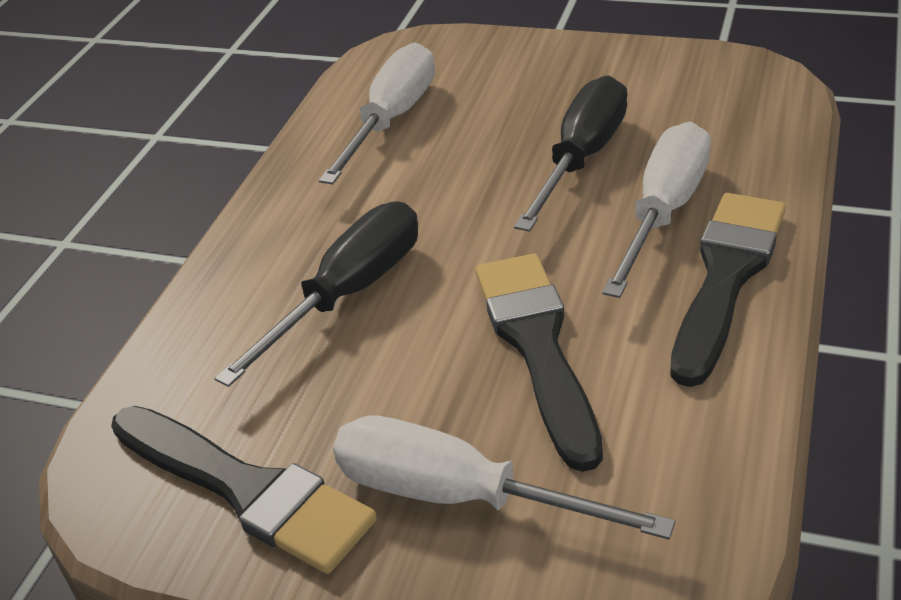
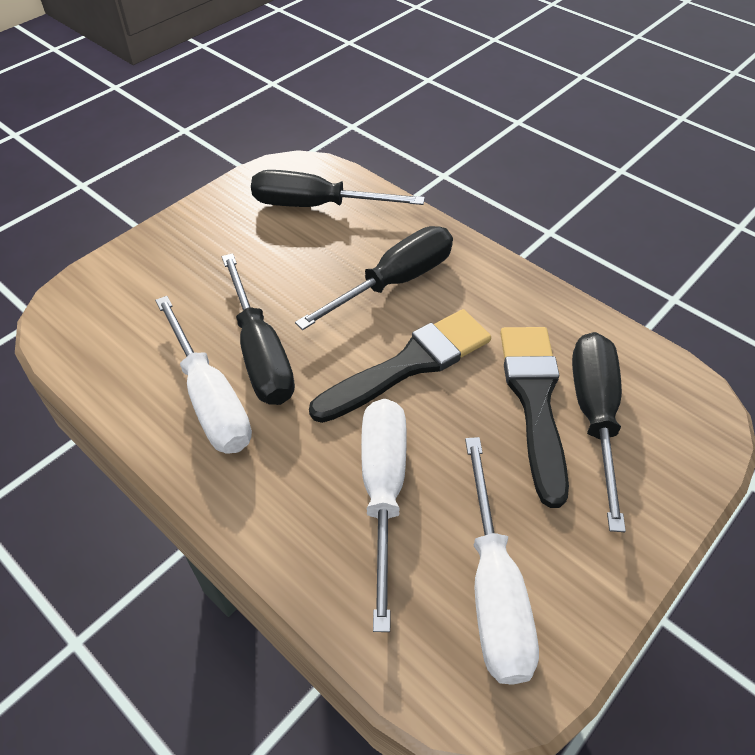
black brush: 3 -> 2
black screwdriver: 2 -> 4

